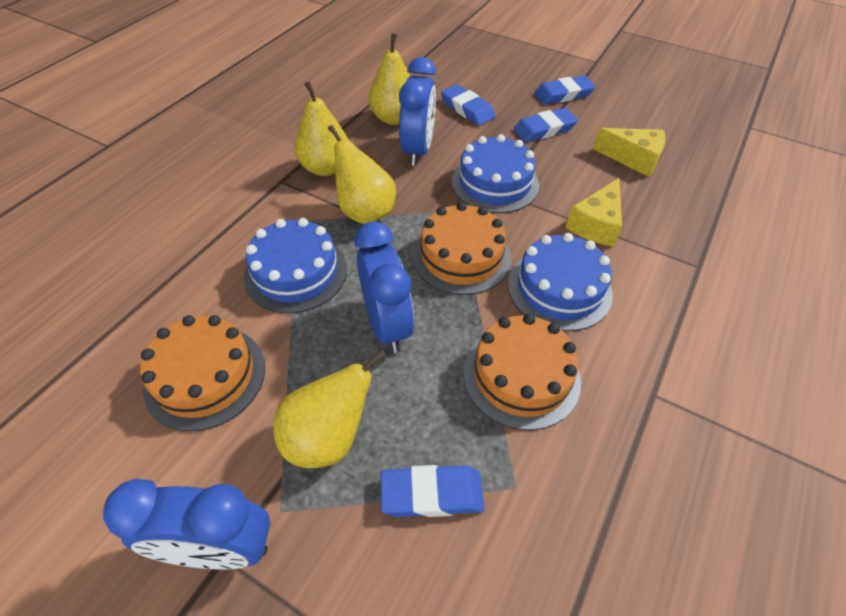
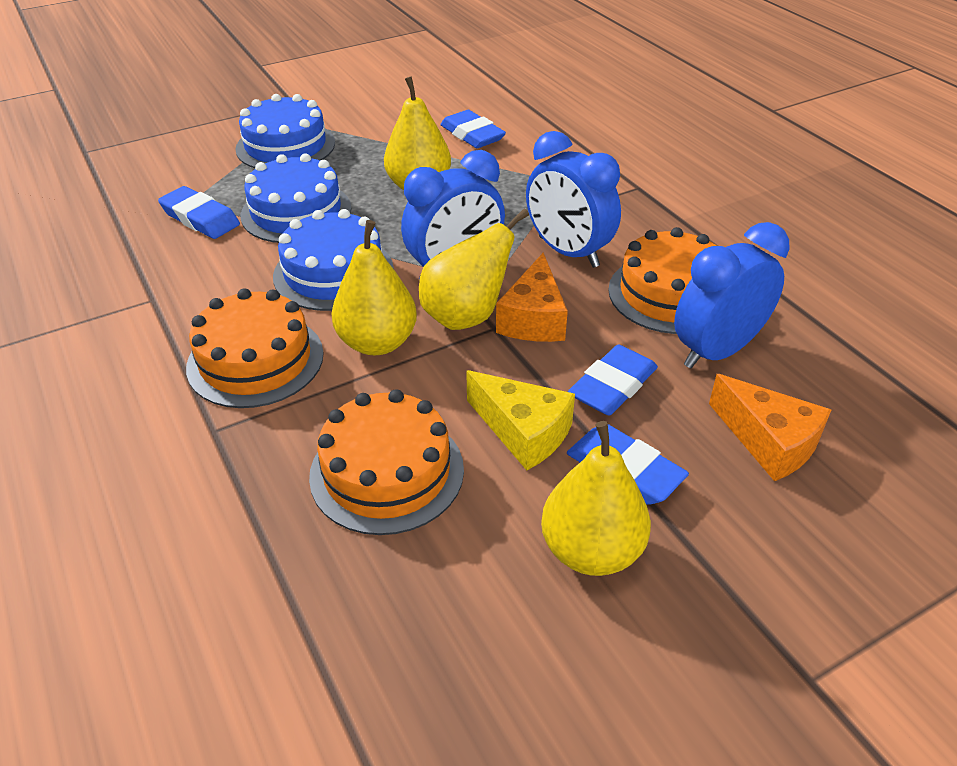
orange cheese: 0 -> 2
yellow cheese: 2 -> 1

